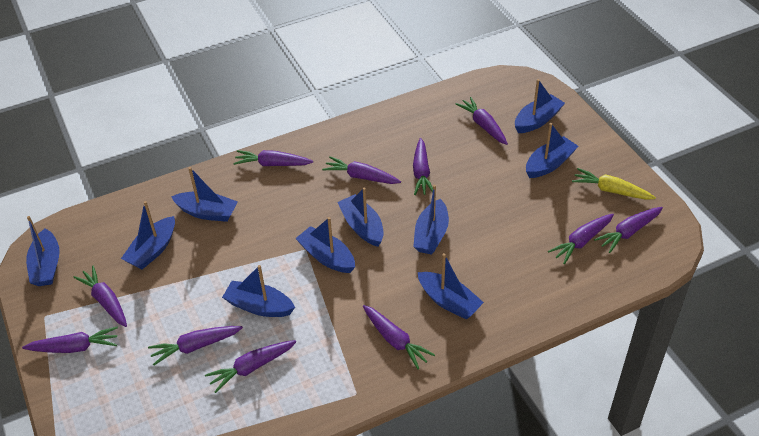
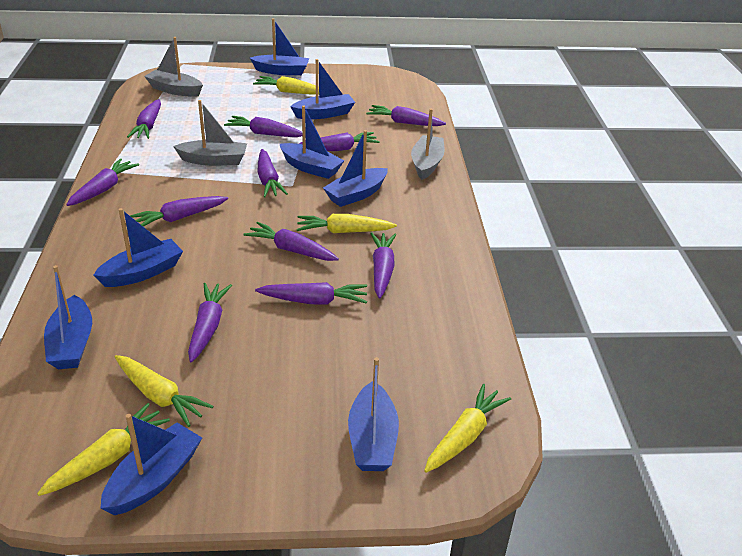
blue boat: 10 -> 8
grey boat: 0 -> 3
yellow carrot: 1 -> 5

